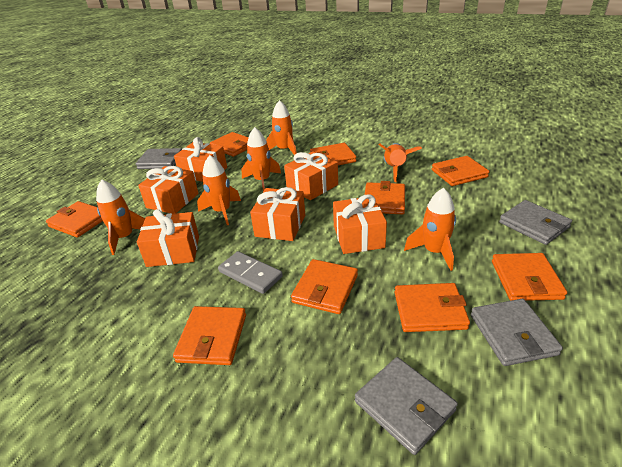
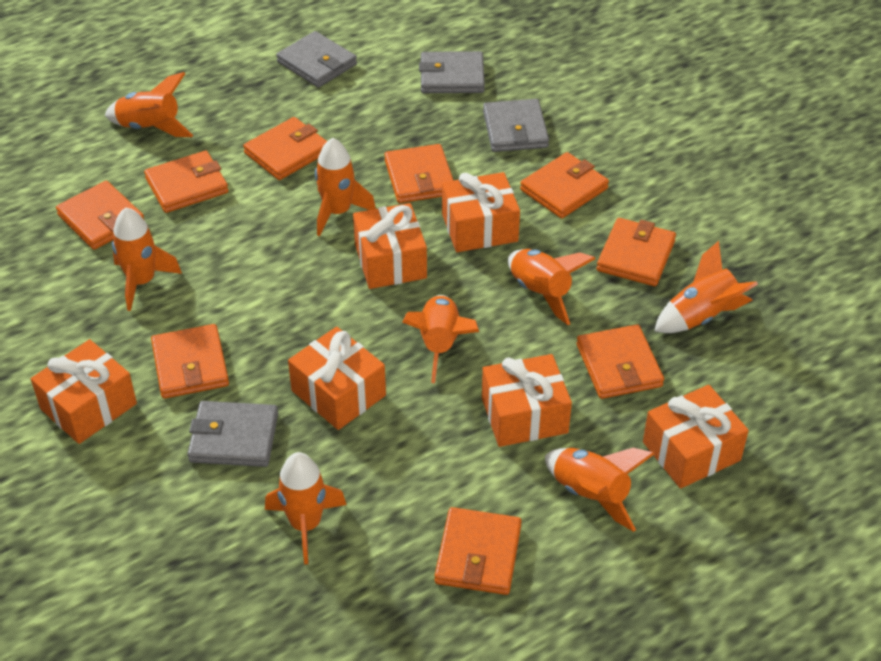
grey domino: 1 -> 0
orange rocket: 6 -> 8

